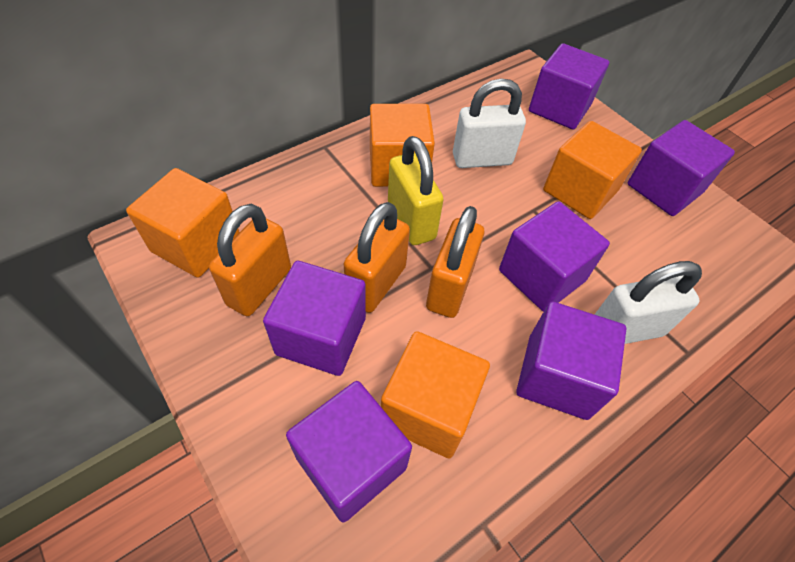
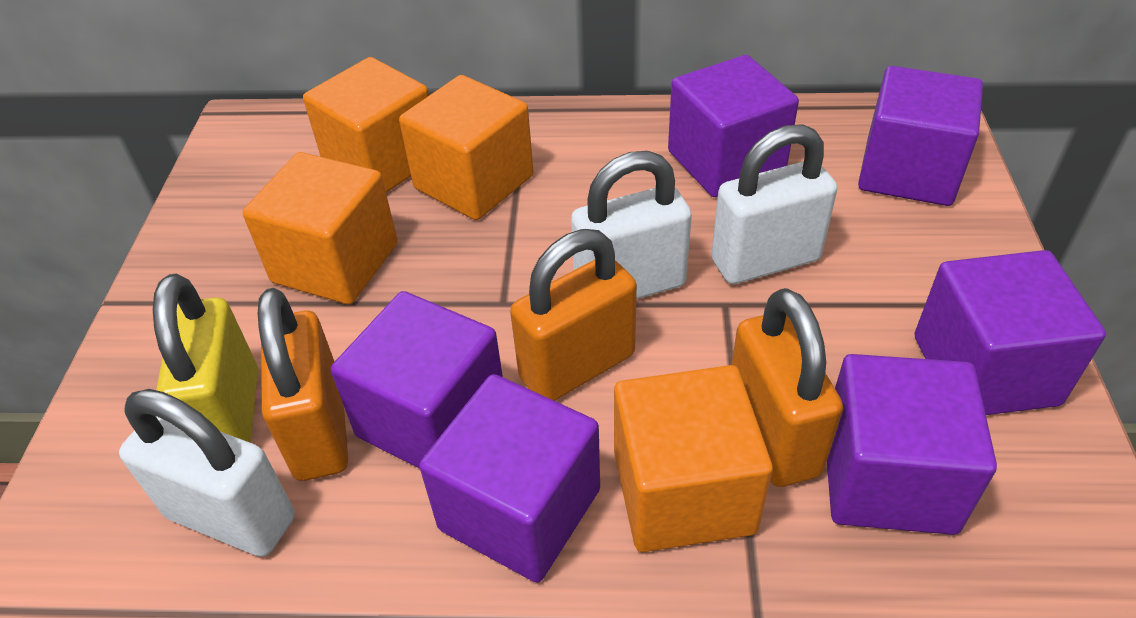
white padlock: 2 -> 3

